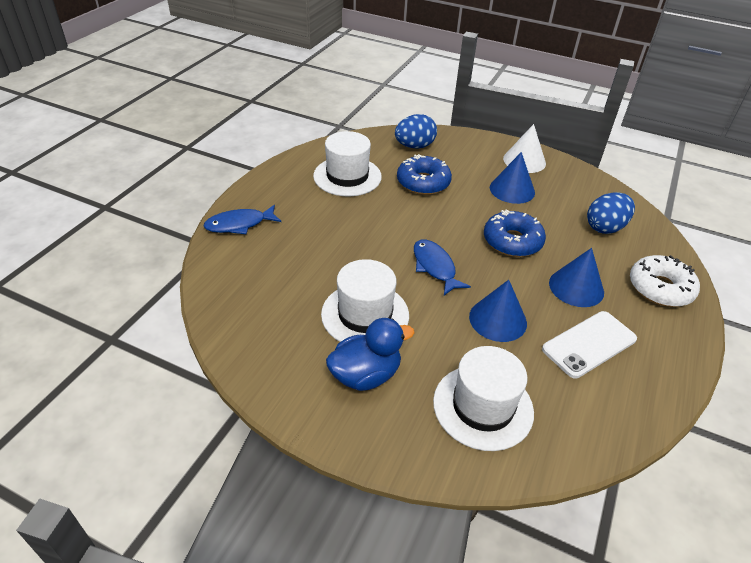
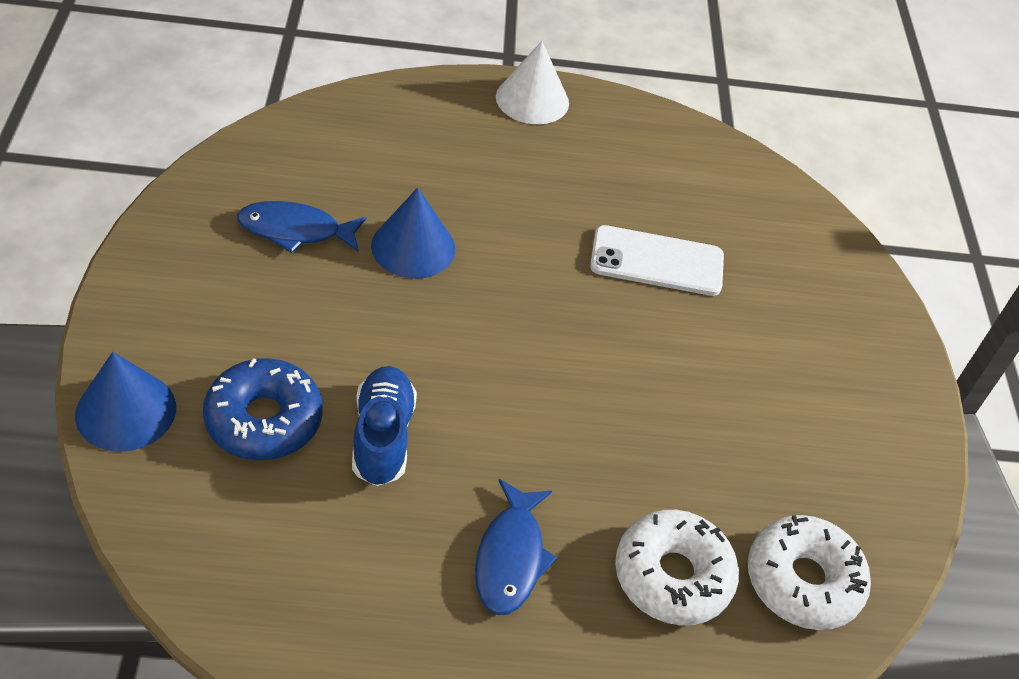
blue cone: 3 -> 2
blue donut: 2 -> 1
blue duck: 1 -> 0
blue egg: 2 -> 0
blue shoe: 0 -> 1
white donut: 1 -> 2
white hat: 3 -> 0

